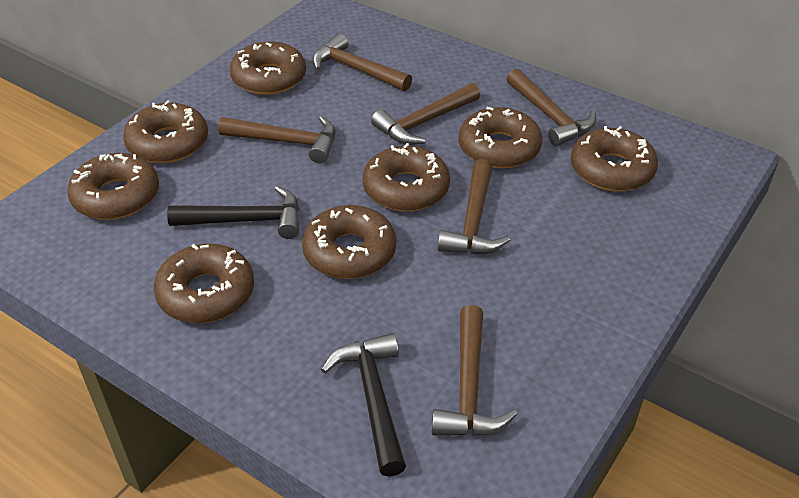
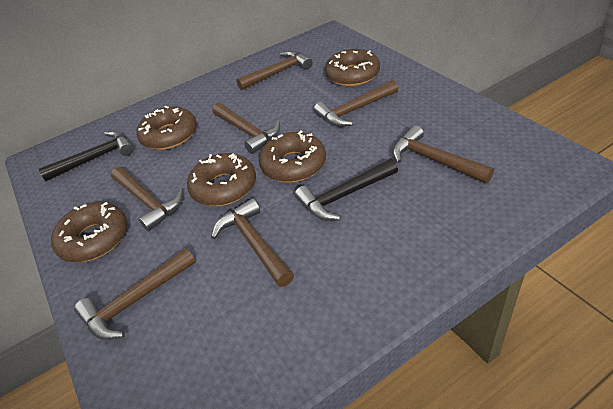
brown donut: 8 -> 5
brown hammer: 6 -> 7

